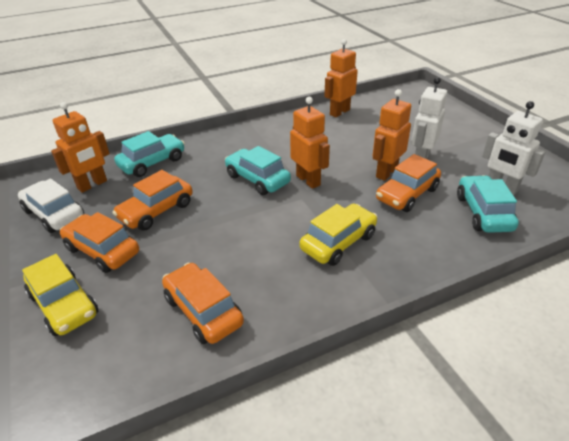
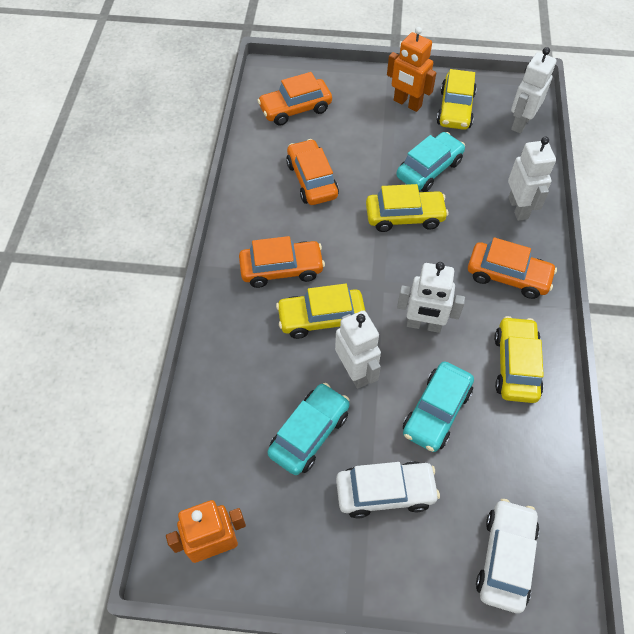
orange robot: 4 -> 2
white car: 1 -> 2
white robot: 2 -> 4
yellow car: 2 -> 4

